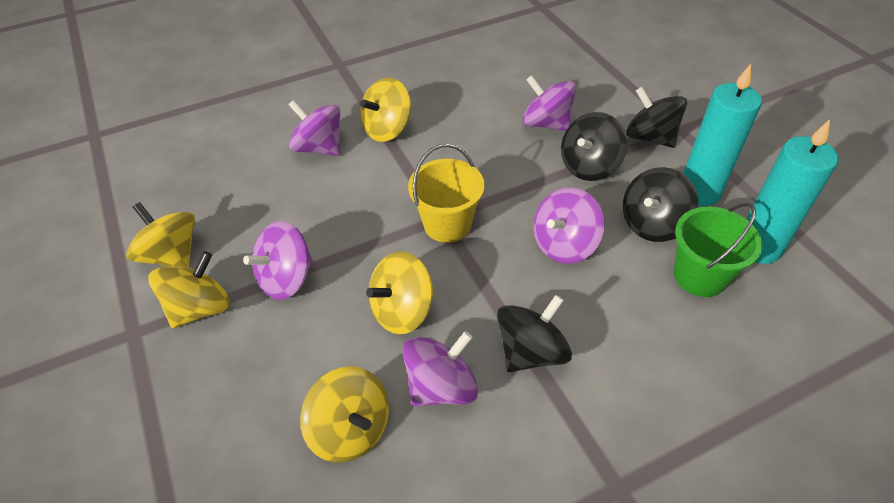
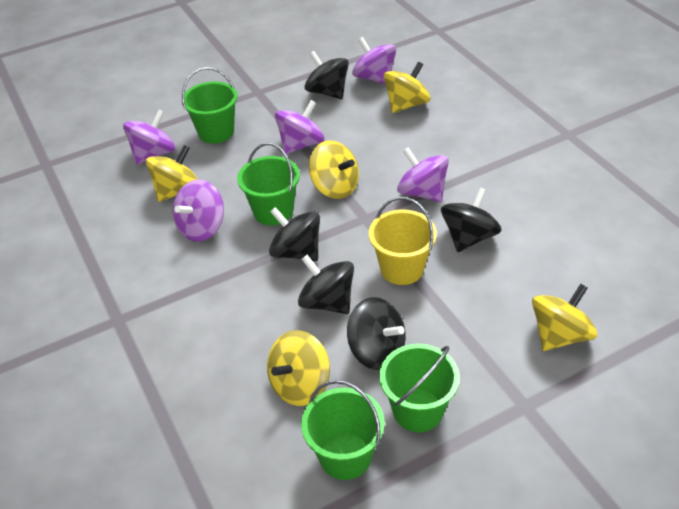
black spinning top: 4 -> 5
green bucket: 1 -> 4
turquoise candle: 2 -> 0

